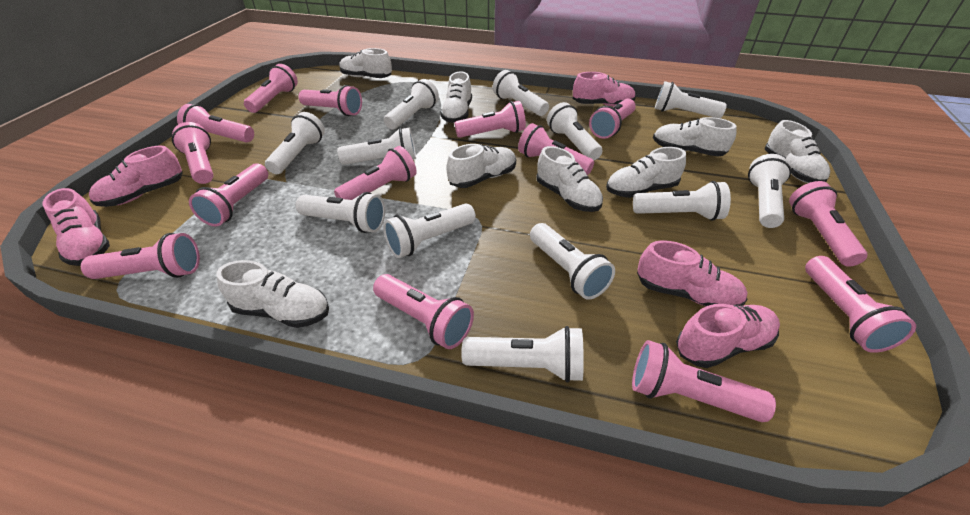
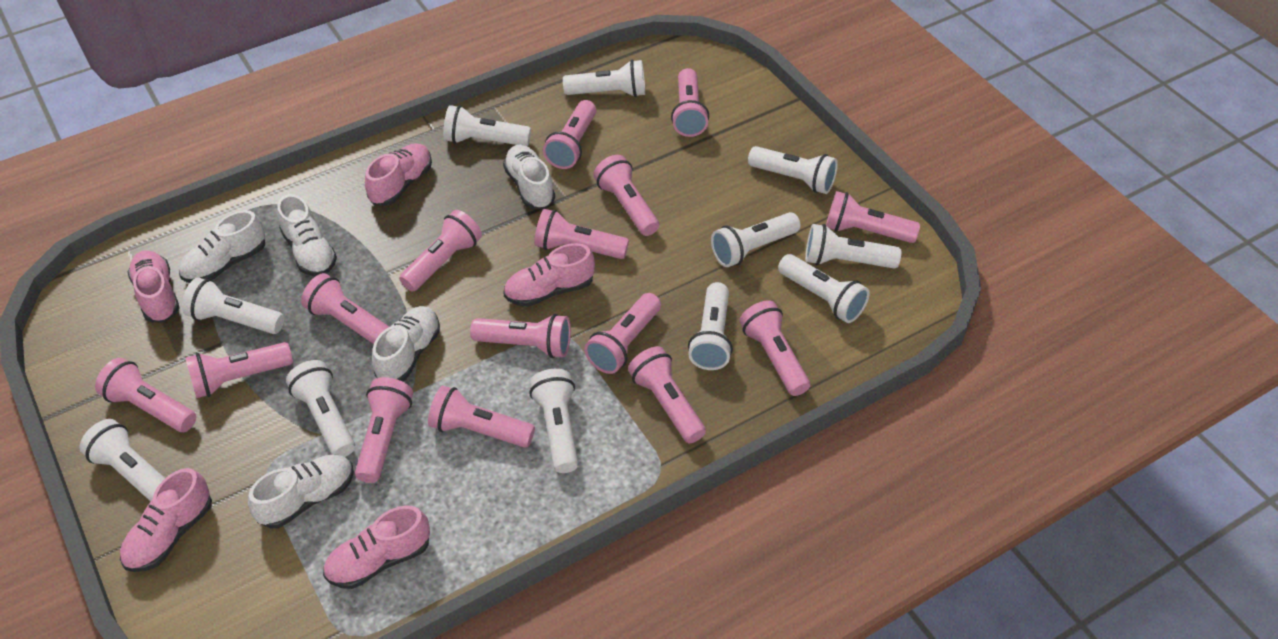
pink flashlight: 14 -> 15
white flashlight: 12 -> 11
white shoe: 8 -> 5

